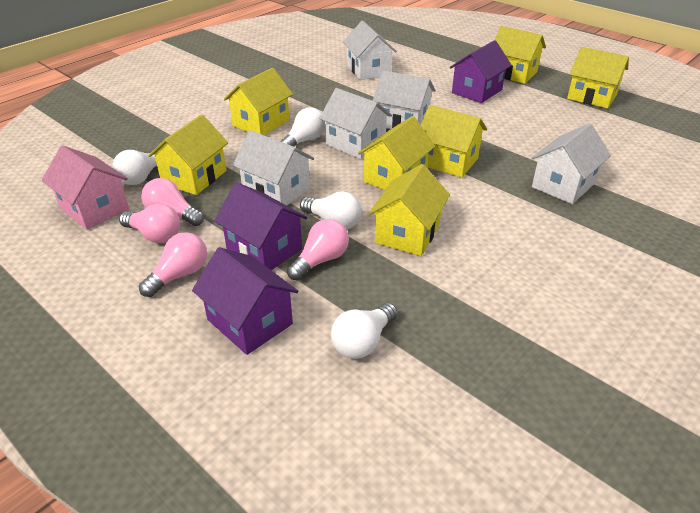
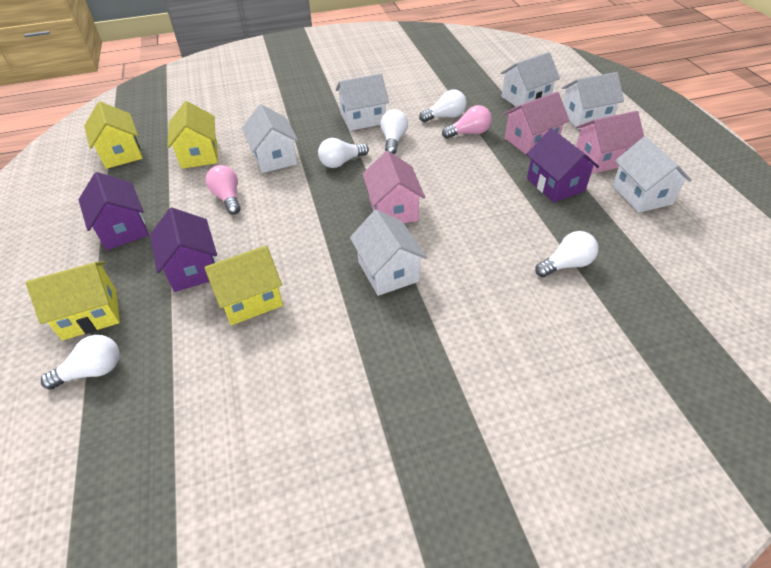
pink house: 1 -> 3
pink light bulb: 4 -> 2
white house: 5 -> 6
white light bulb: 4 -> 5
yellow house: 7 -> 4

